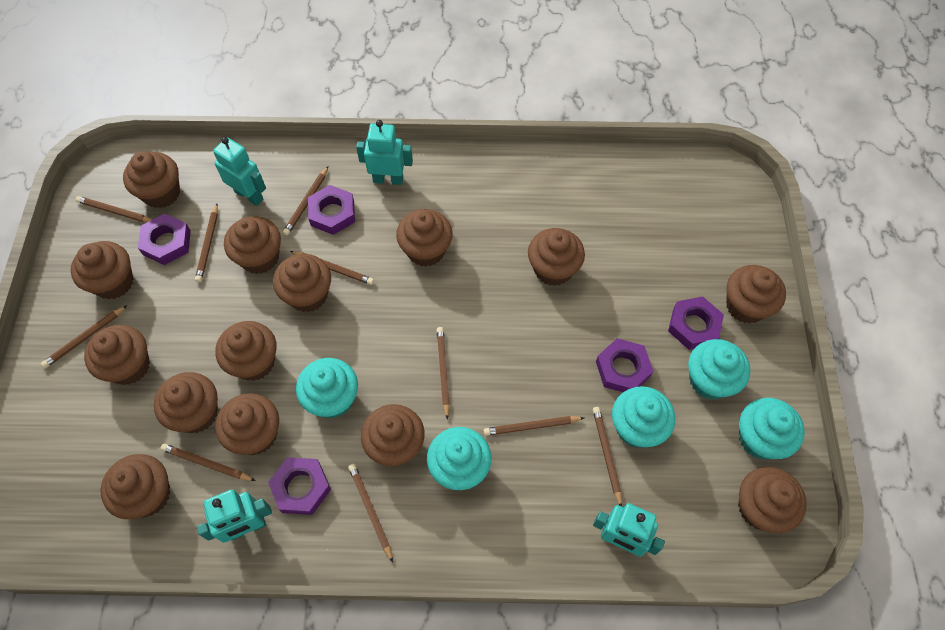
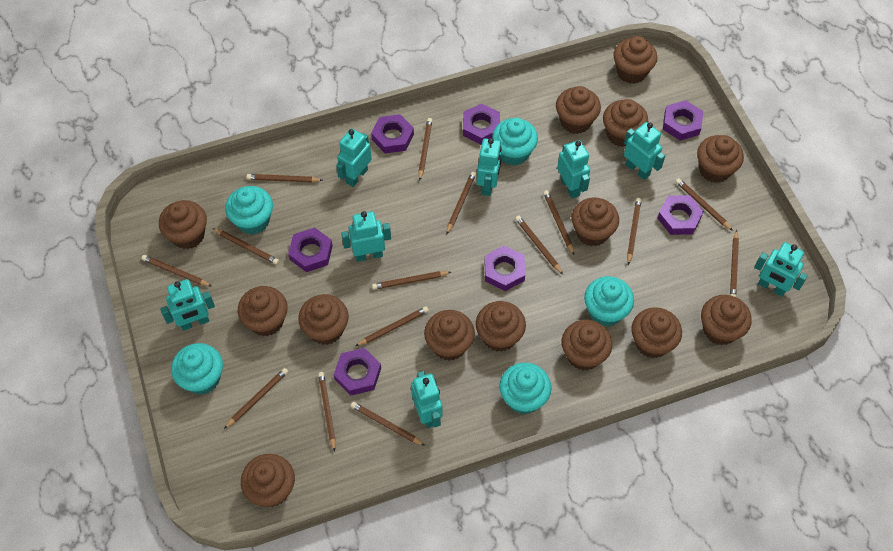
brown pencil: 10 -> 15
purple nut: 5 -> 7
turquoise robot: 4 -> 8

